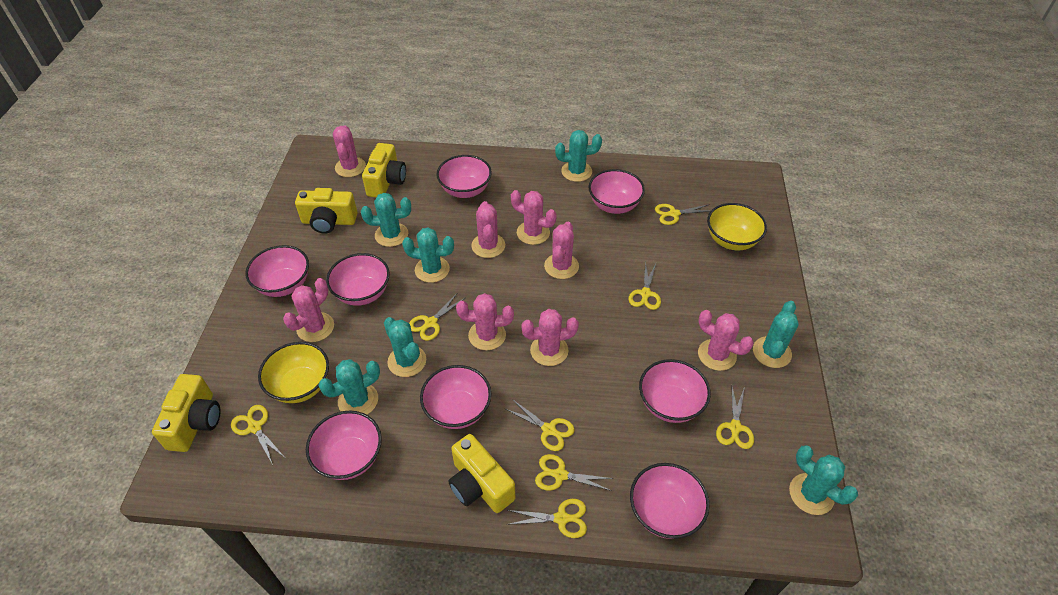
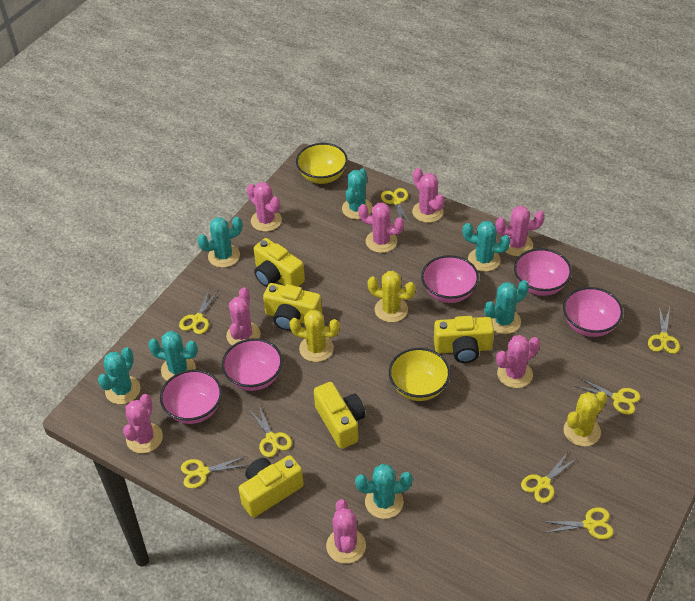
pink bowl: 8 -> 5
yellow cactus: 0 -> 3
yellow camera: 4 -> 5

